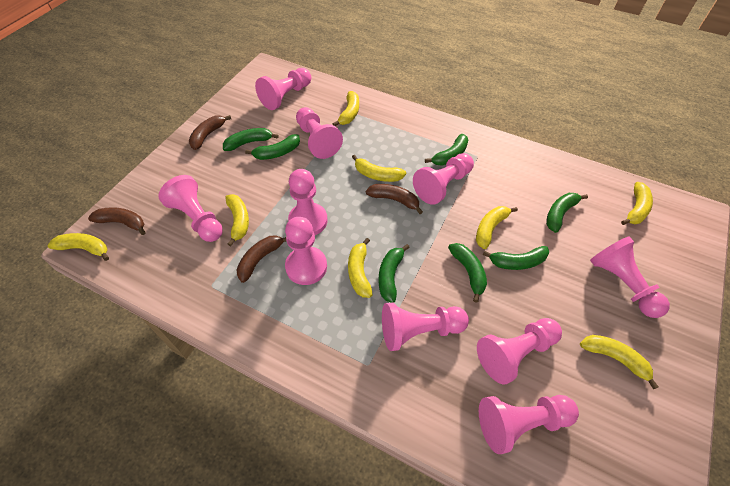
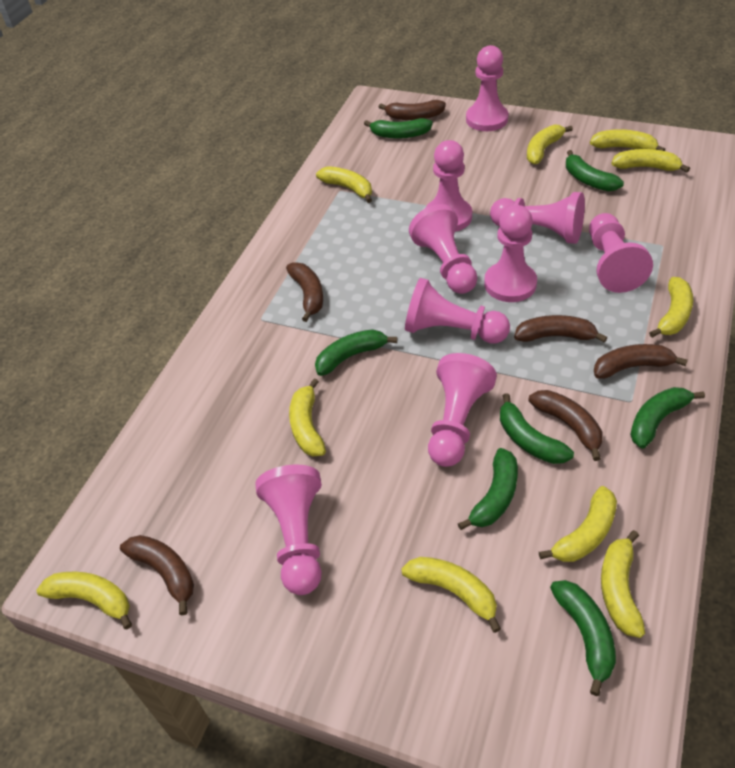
brown banana: 4 -> 6
pink pawn: 10 -> 9
yellow banana: 8 -> 10

